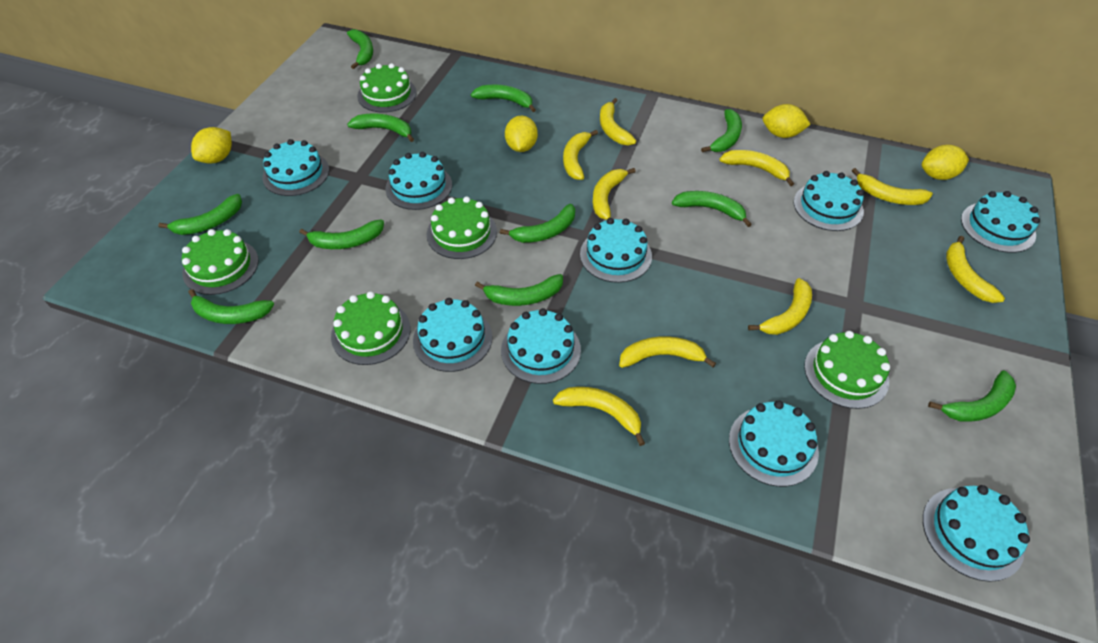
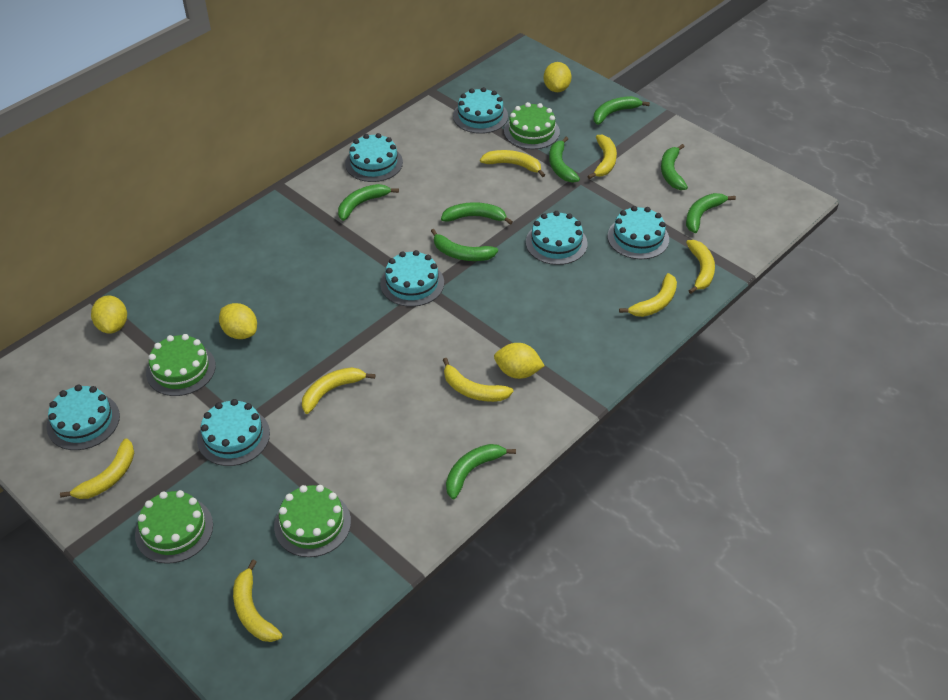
green banana: 11 -> 8
green cake: 5 -> 4
turquoise cake: 9 -> 7
yellow banana: 9 -> 8

